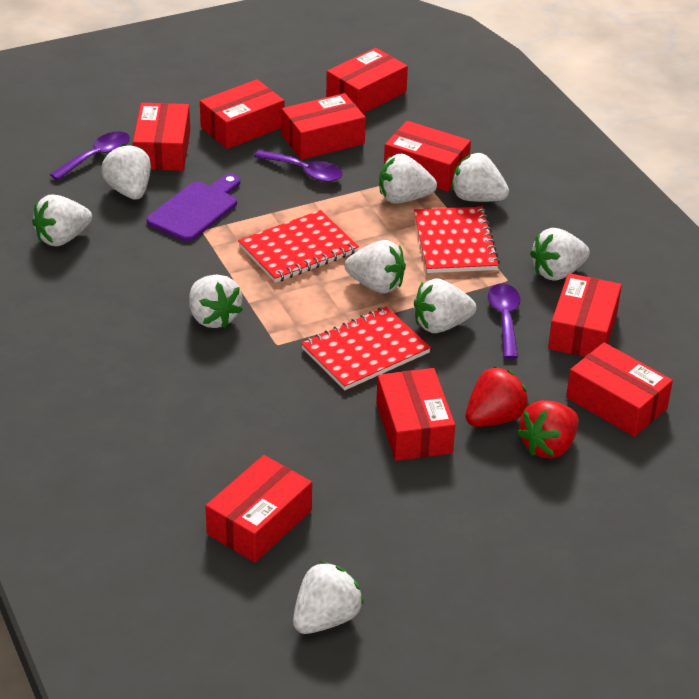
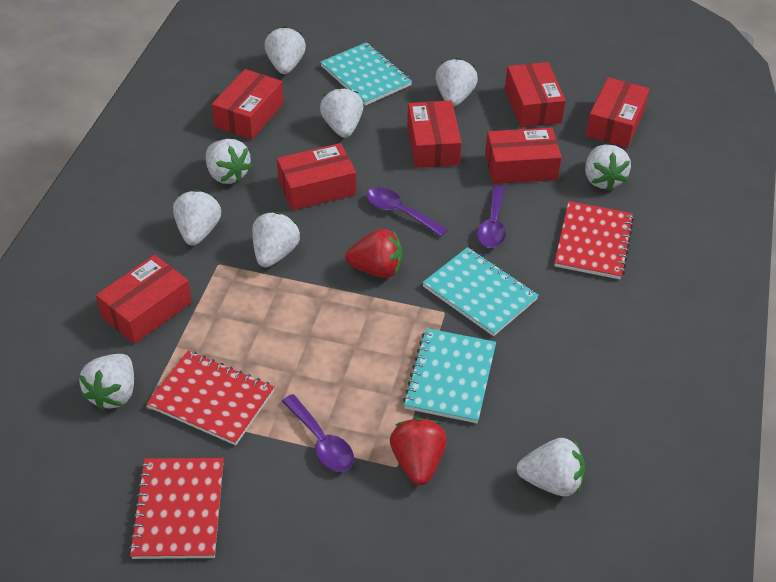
purple cutting board: 1 -> 0
red box: 9 -> 7
turquoise notebook: 0 -> 3

